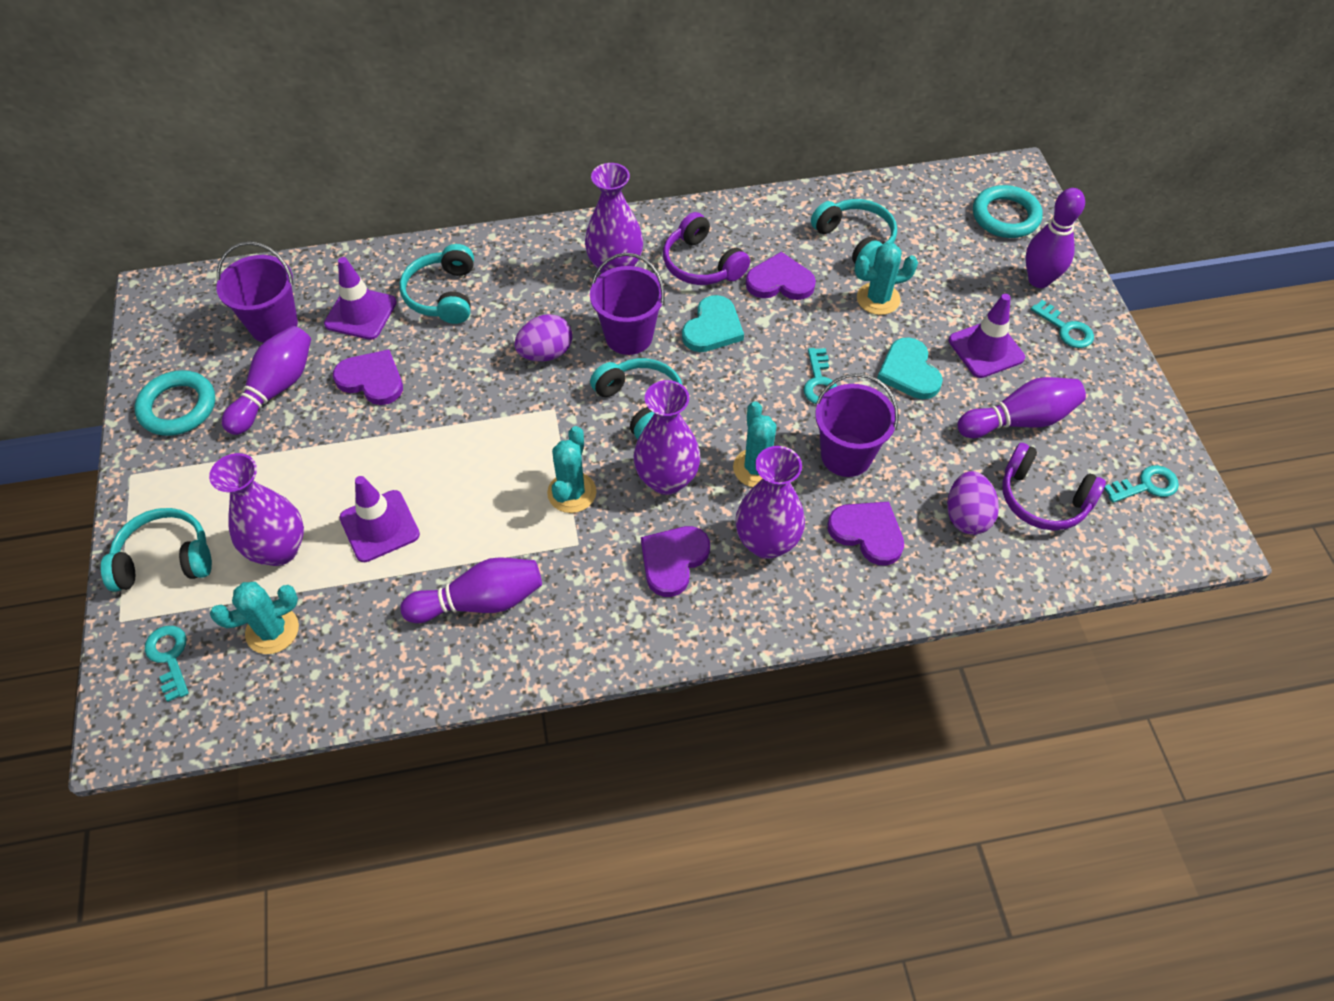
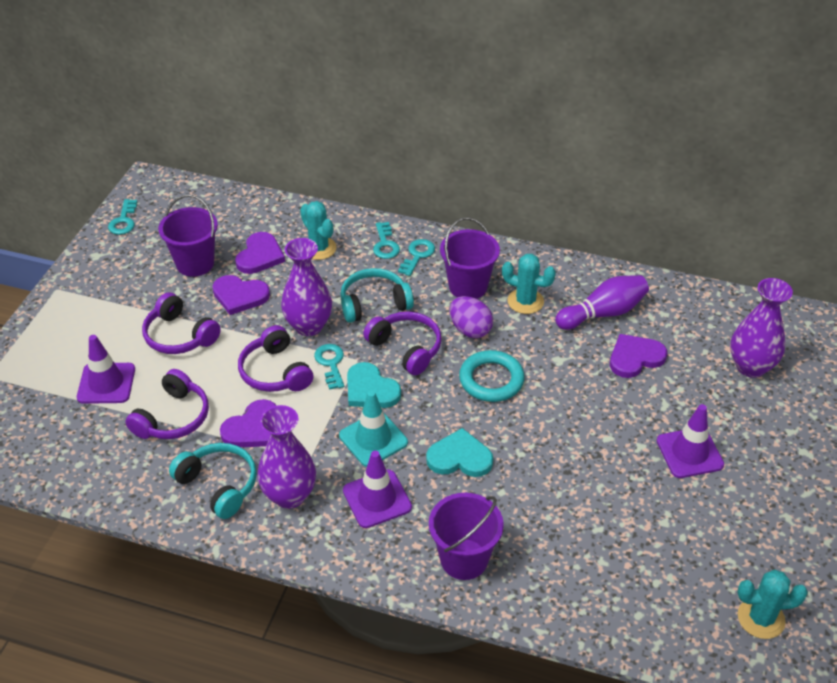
purple bowling pin: 4 -> 1
purple egg: 2 -> 1
purple headphones: 2 -> 4
purple vase: 4 -> 3
turquoise cactus: 4 -> 3
turquoise headphones: 4 -> 2
turquoise ring: 2 -> 1
turquoise traffic cone: 0 -> 1

